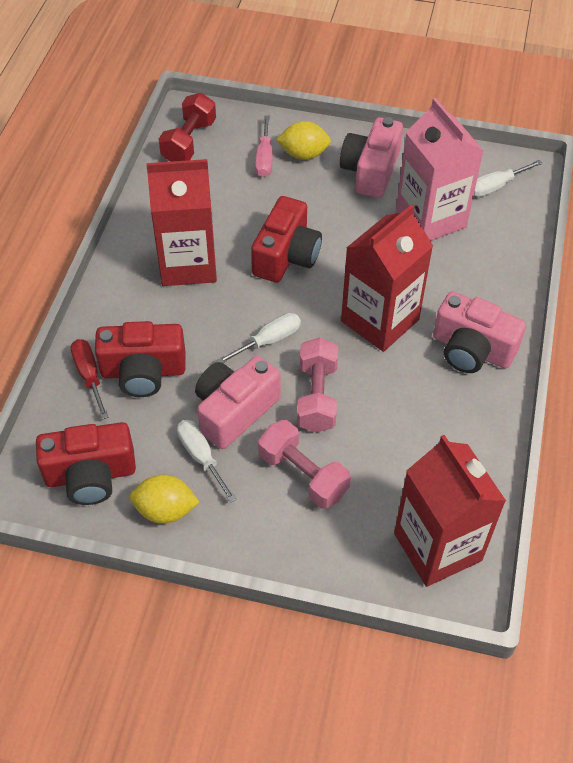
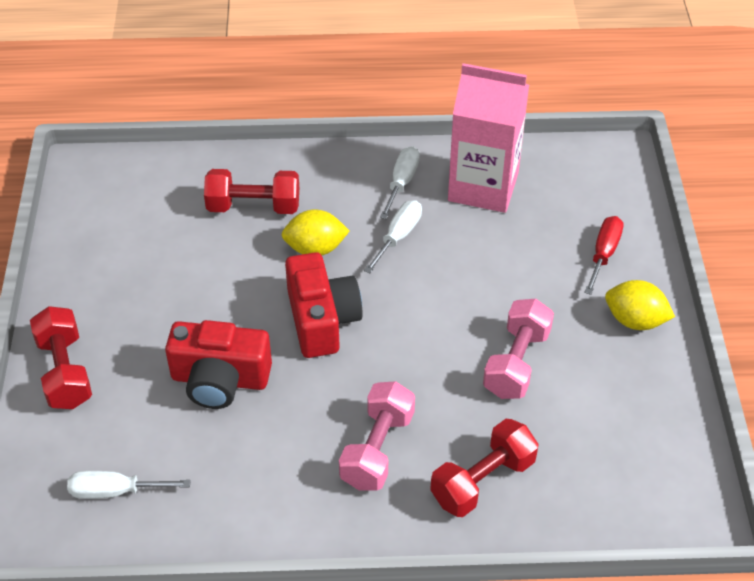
pink camera: 3 -> 0
pink screwdriver: 1 -> 0
red camera: 3 -> 2
red carton: 3 -> 0
red dumbbell: 1 -> 3

